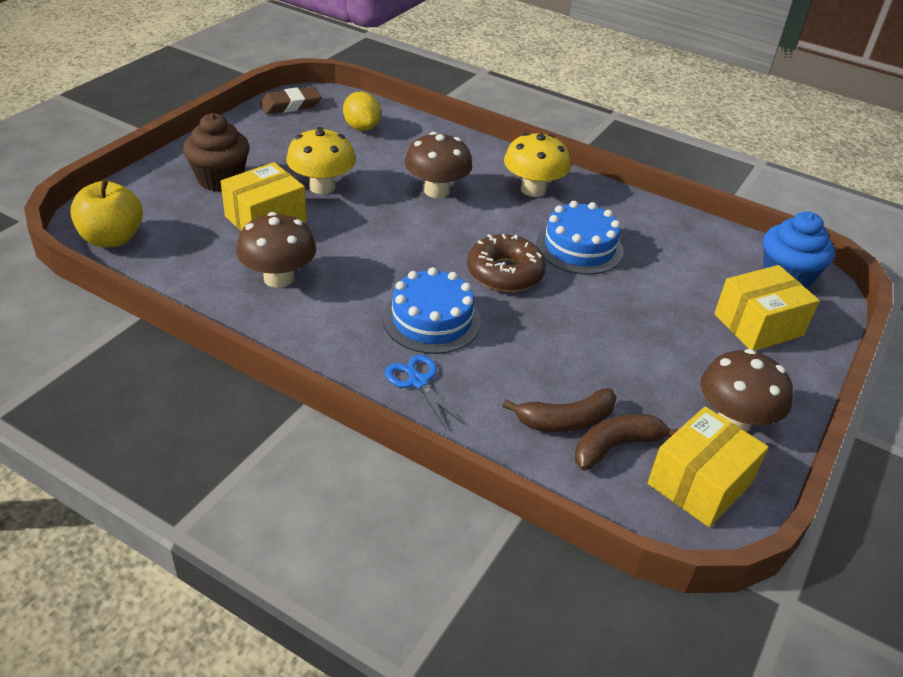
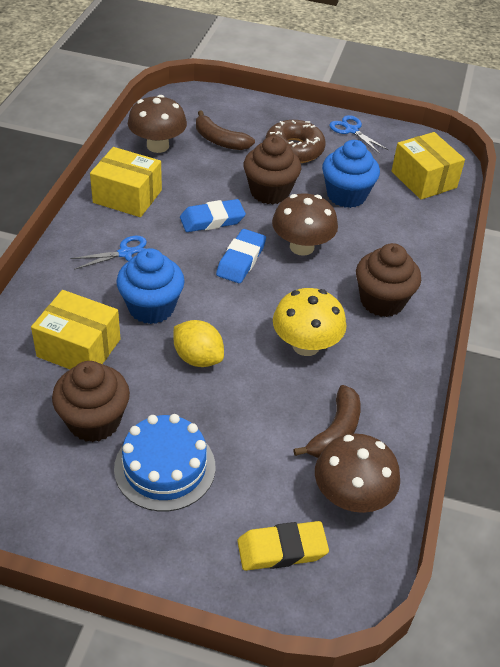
blue cake: 2 -> 1
blue cupcake: 1 -> 2
blue eraser: 0 -> 2
blue scissors: 1 -> 2
brown cupcake: 1 -> 3
brown eraser: 1 -> 0
yellow apple: 1 -> 0
yellow eraser: 0 -> 1
yellow mushroom: 2 -> 1

